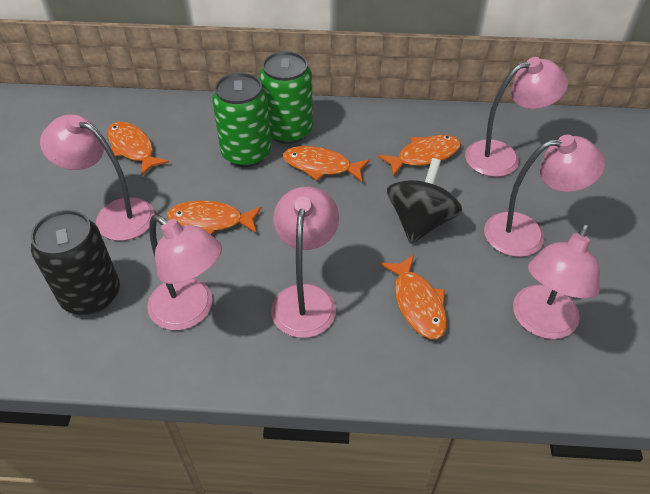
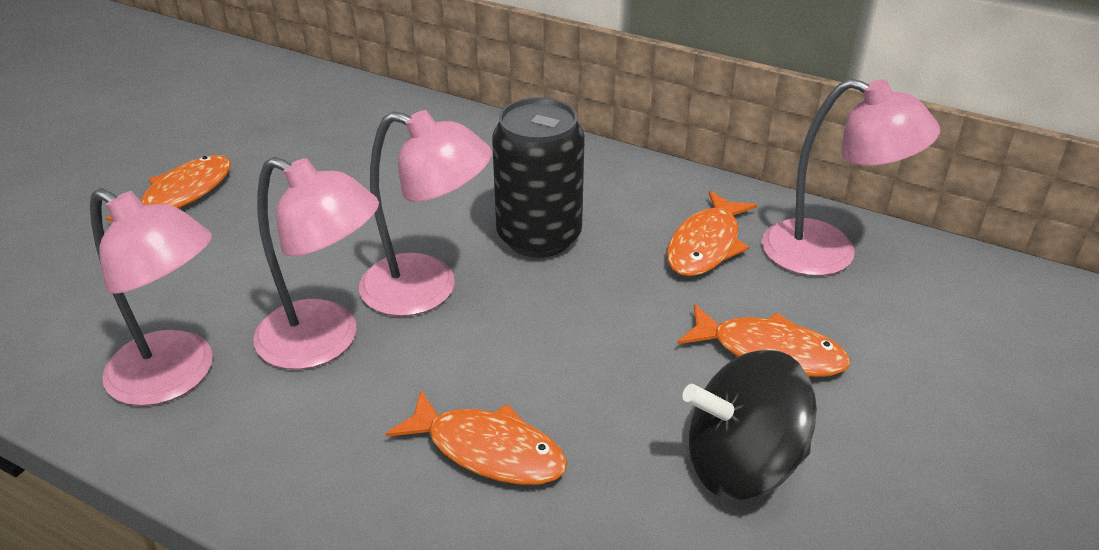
green can: 2 -> 0
orange fish: 5 -> 4
pink lamp: 6 -> 4

